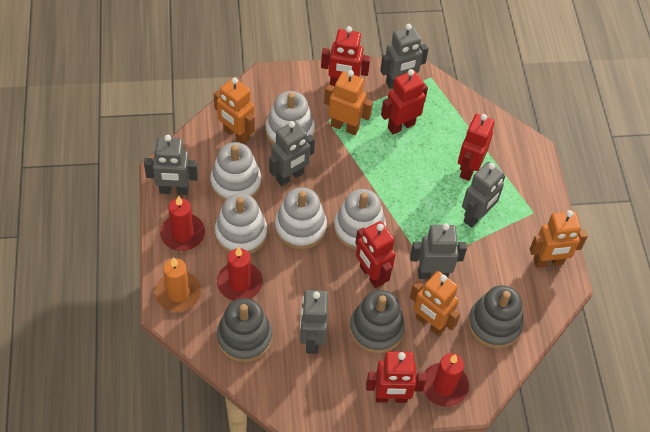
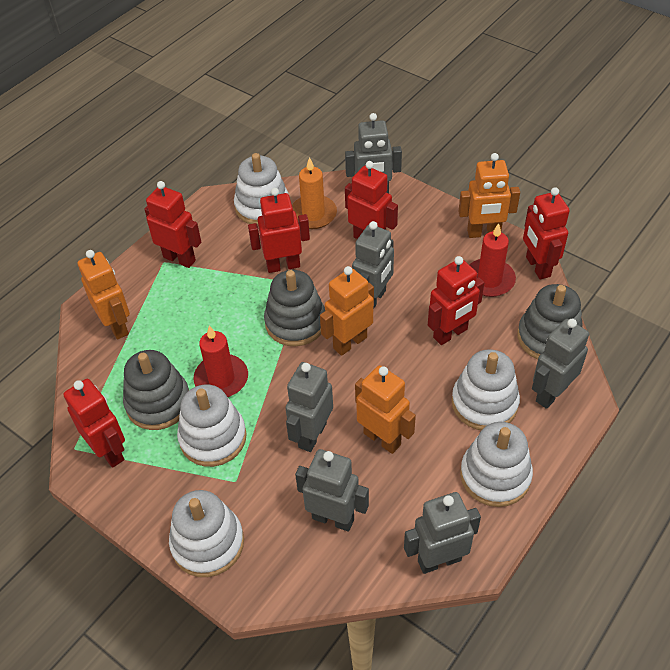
red candle: 3 -> 2
red robot: 5 -> 6

